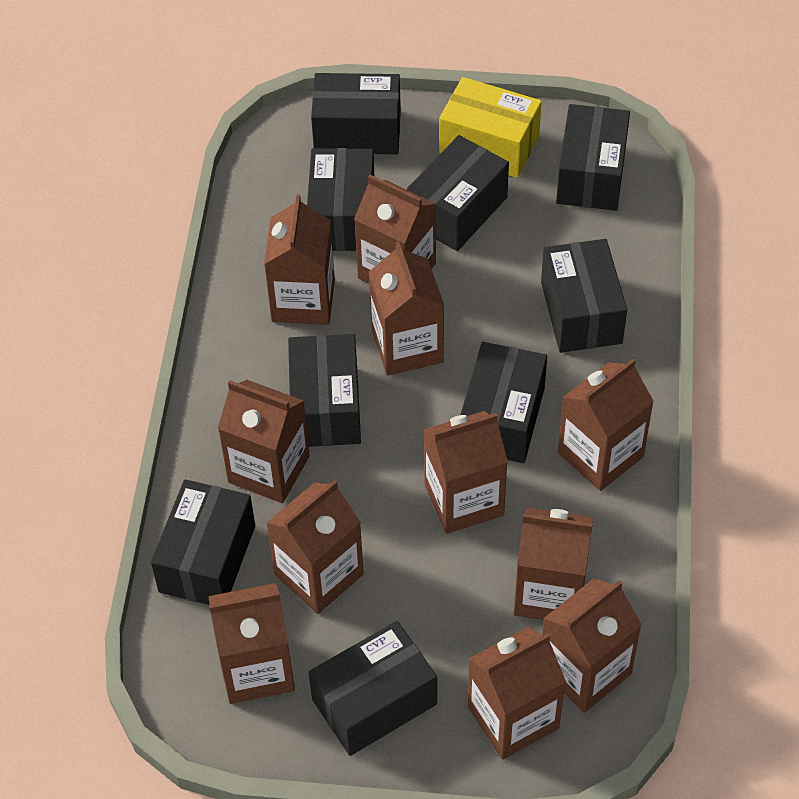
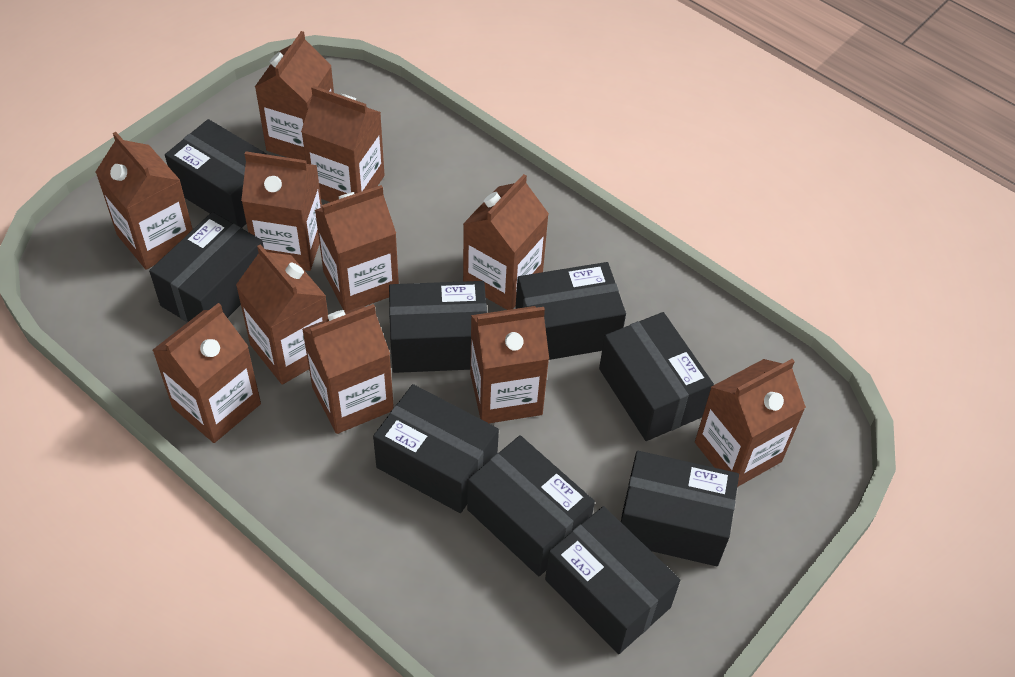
yellow box: 1 -> 0

